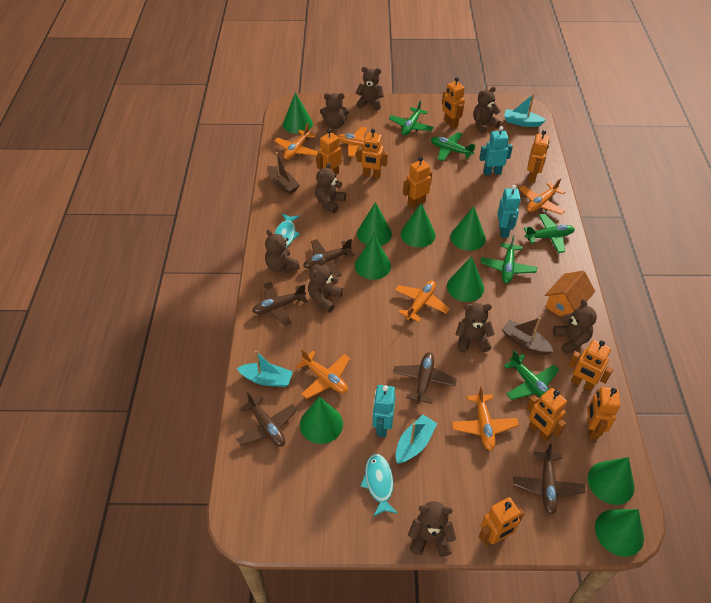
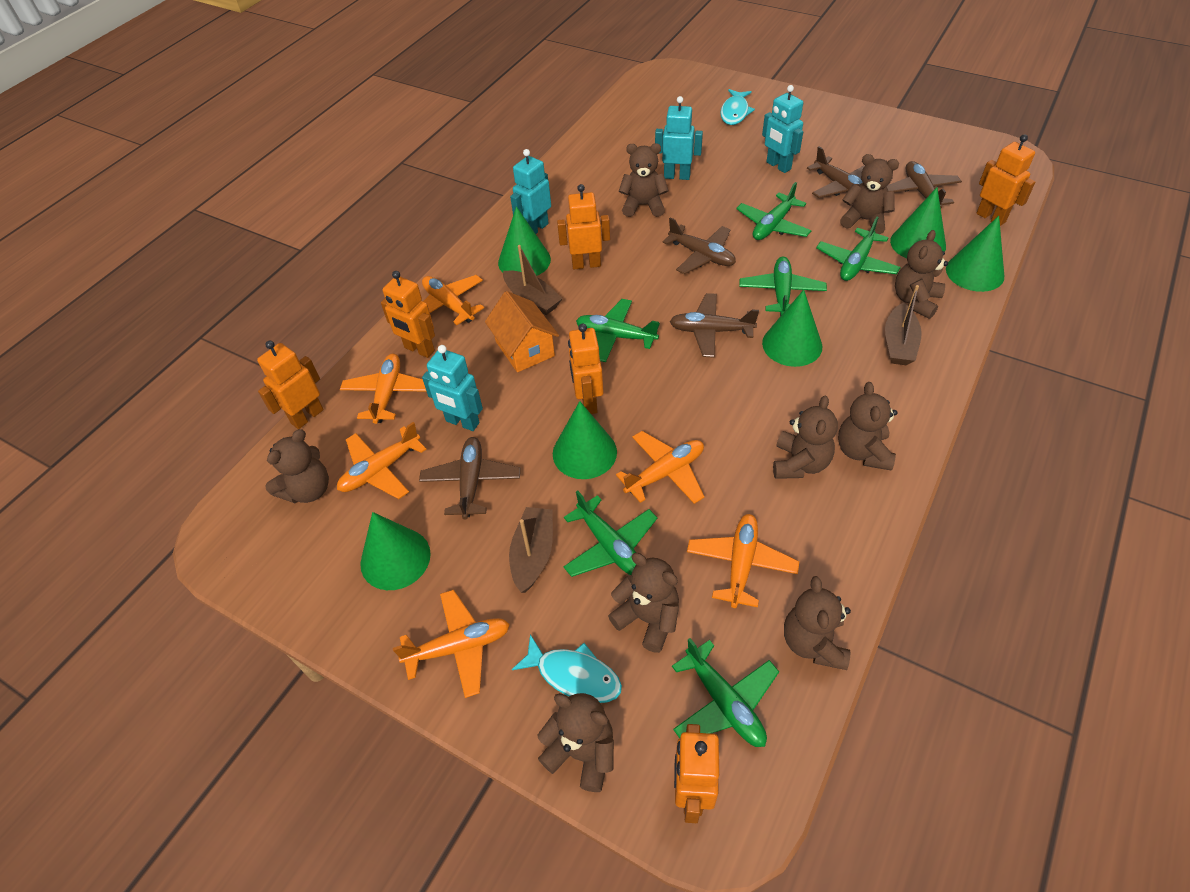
brown boat: 2 -> 3
green cone: 9 -> 6
green plane: 5 -> 6
orange robot: 9 -> 6
turquoise boat: 3 -> 0
turquoise robot: 3 -> 4

